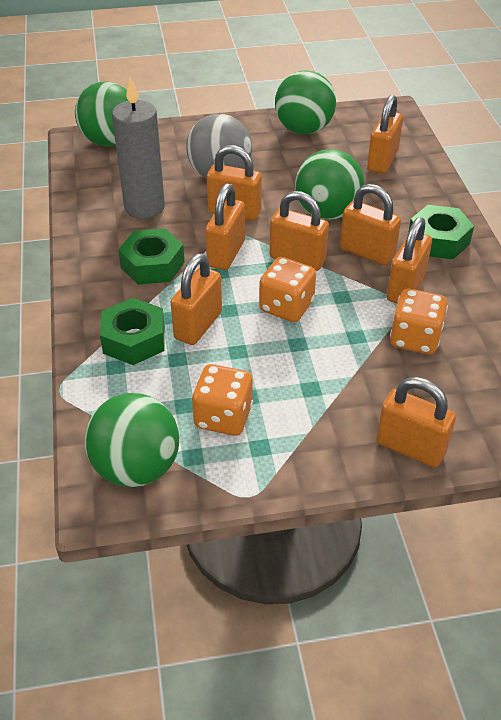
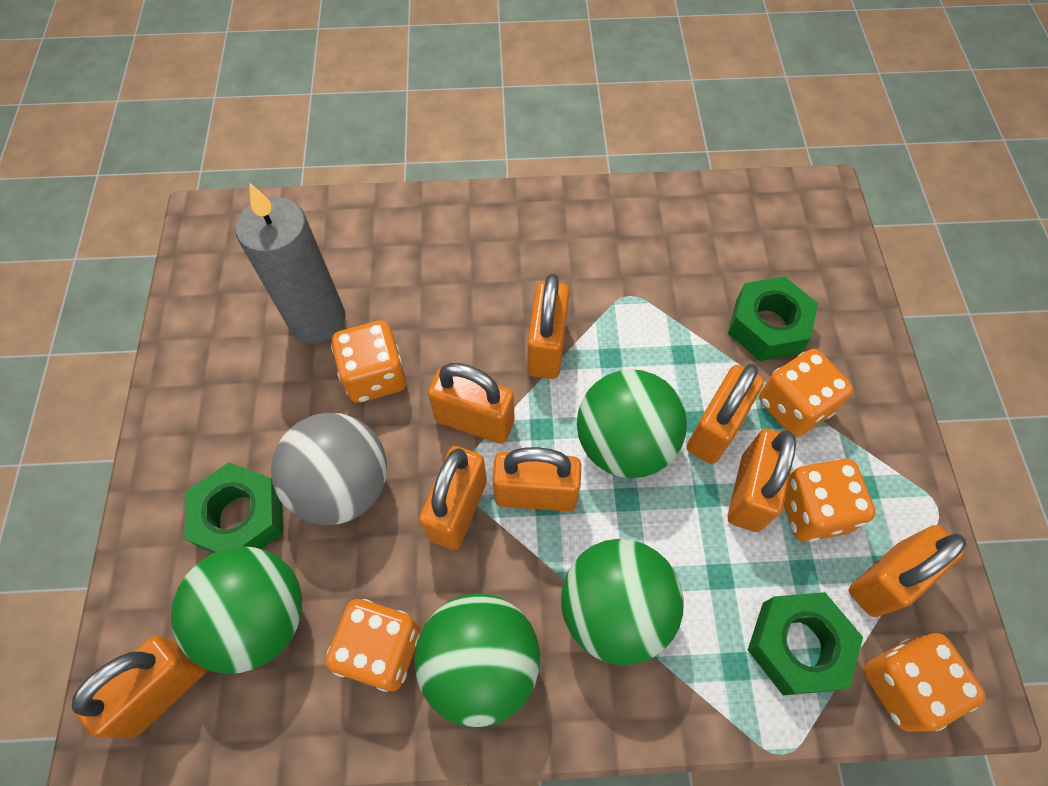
orange dice: 3 -> 5

